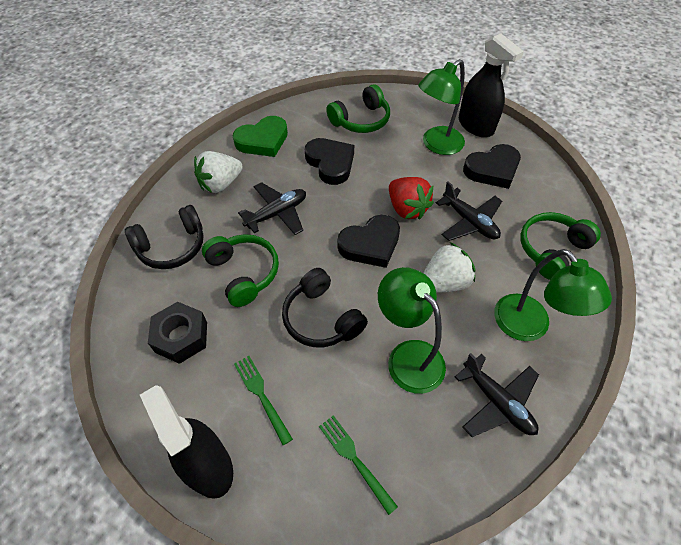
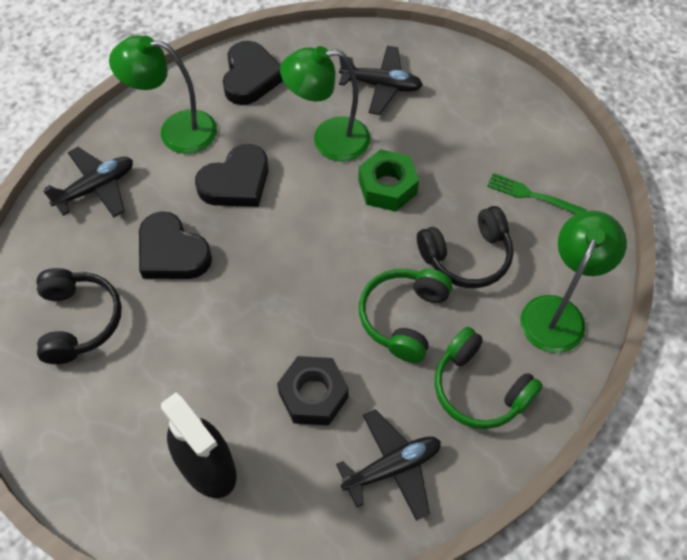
black spray bottle: 2 -> 1
green fork: 2 -> 1
green headphones: 3 -> 2
green heart: 1 -> 0
green nut: 0 -> 1
red strawberry: 1 -> 0
white strawberry: 2 -> 0

